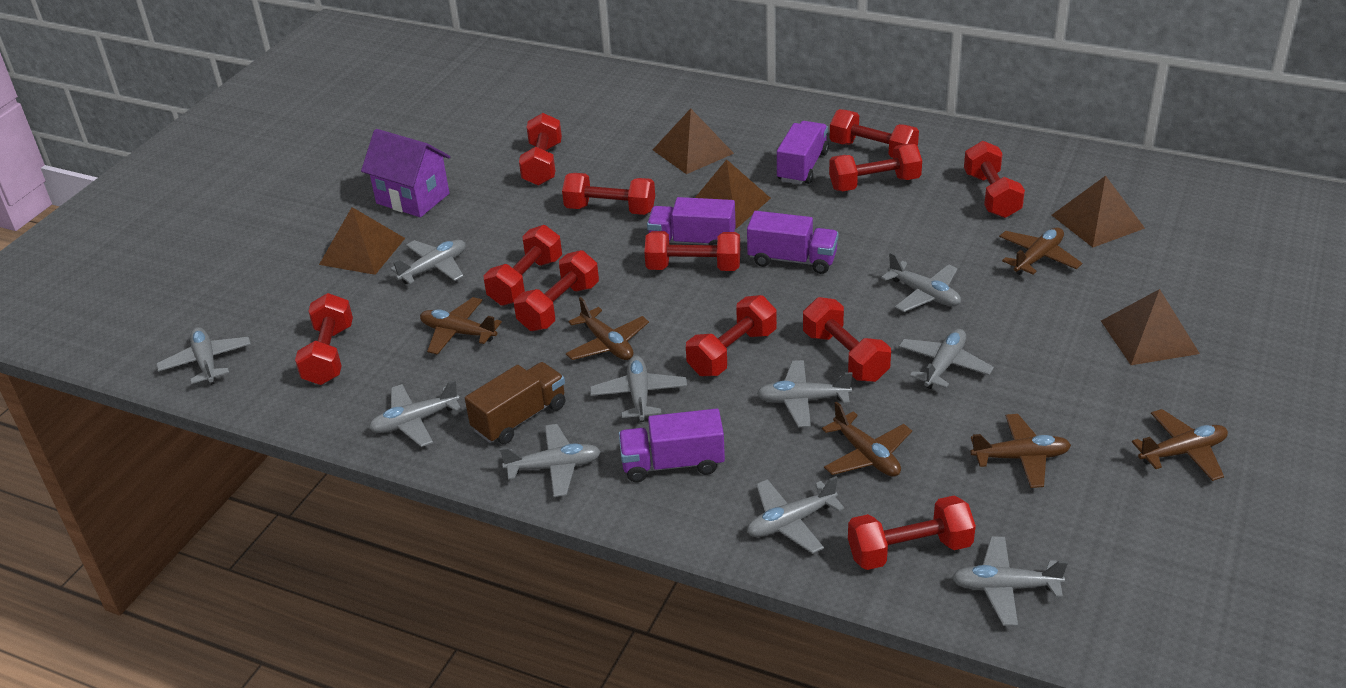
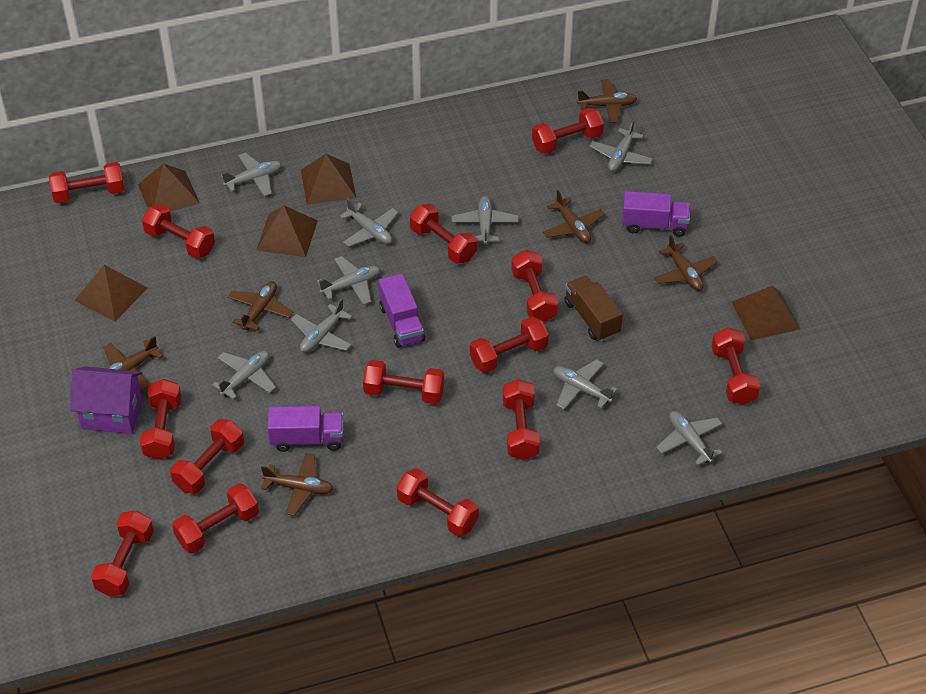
grey plane: 10 -> 9
purple truck: 4 -> 3
red dumbbell: 12 -> 14

